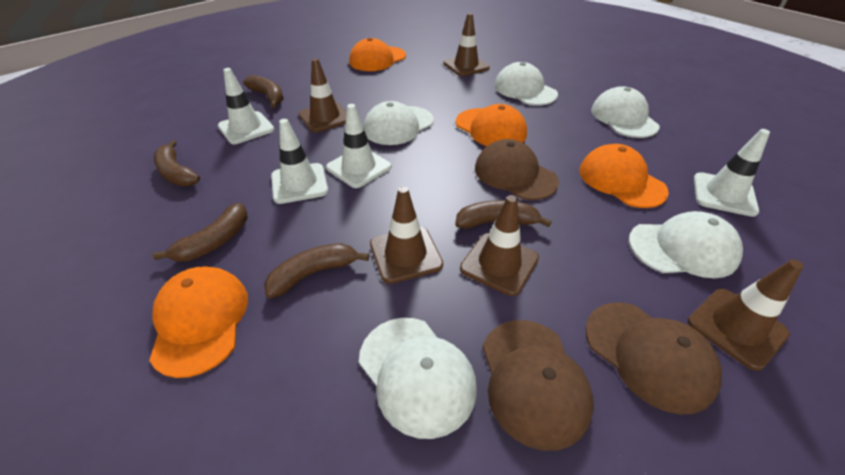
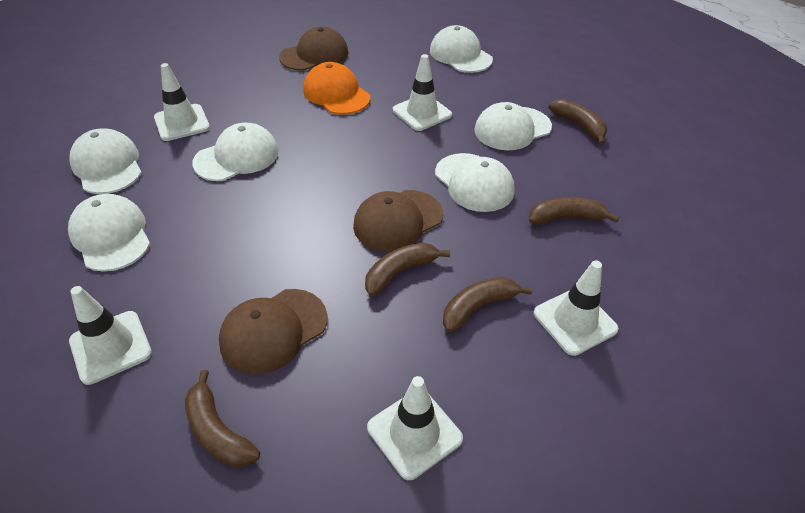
brown traffic cone: 5 -> 0
orange cap: 4 -> 1
white cap: 5 -> 6
white traffic cone: 4 -> 5

